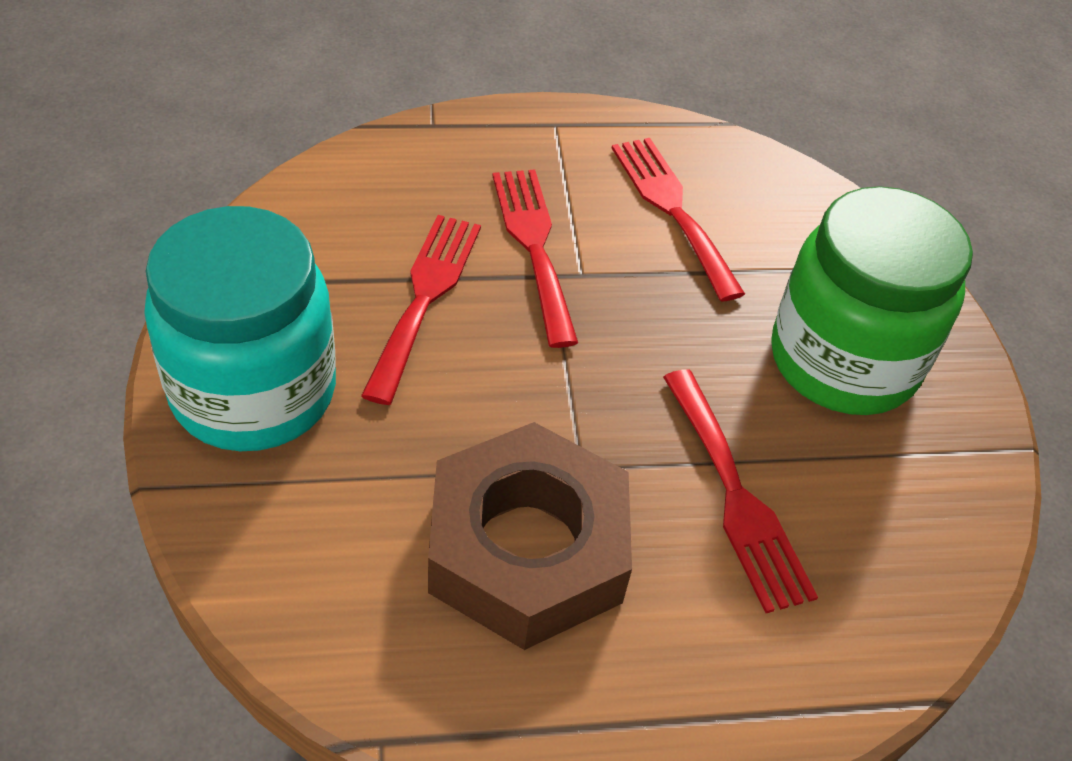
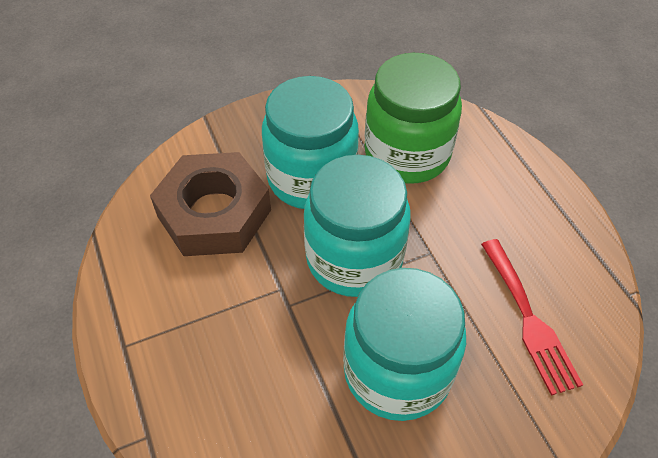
red fork: 4 -> 1
turquoise jar: 1 -> 3

